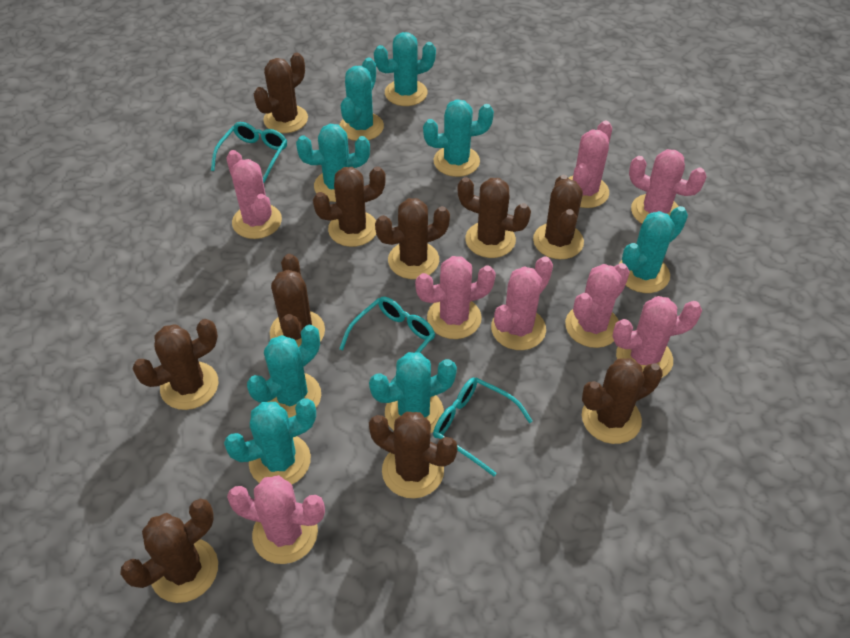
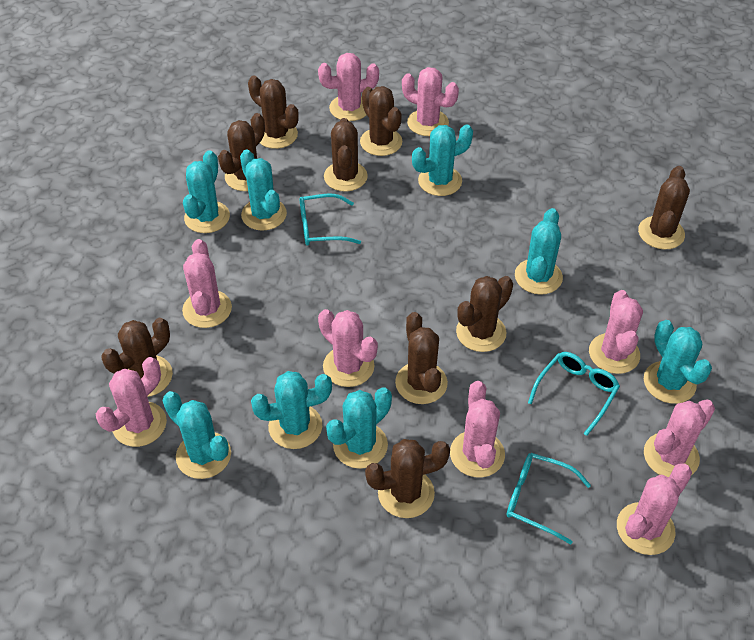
brown cactus: 10 -> 9
pink cactus: 8 -> 9

